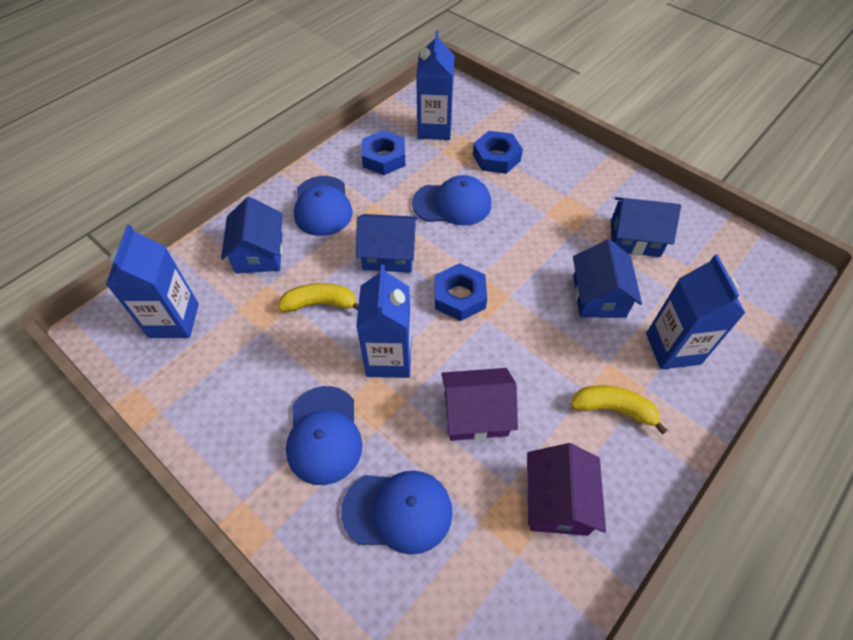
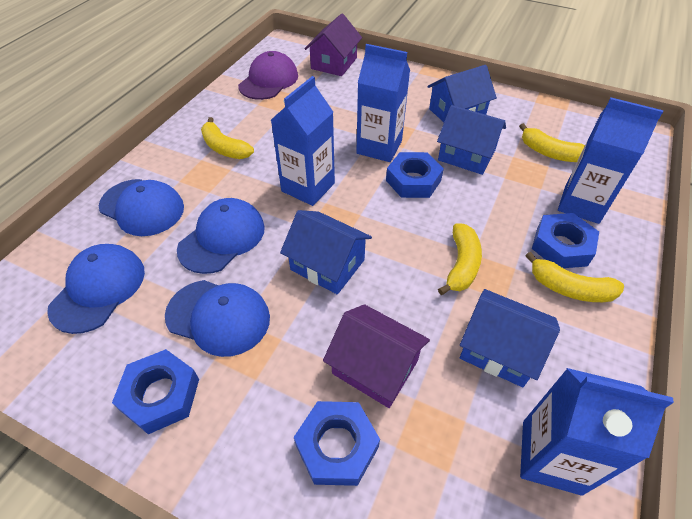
blue nut: 3 -> 4
purple cap: 0 -> 1
yellow banana: 2 -> 4

